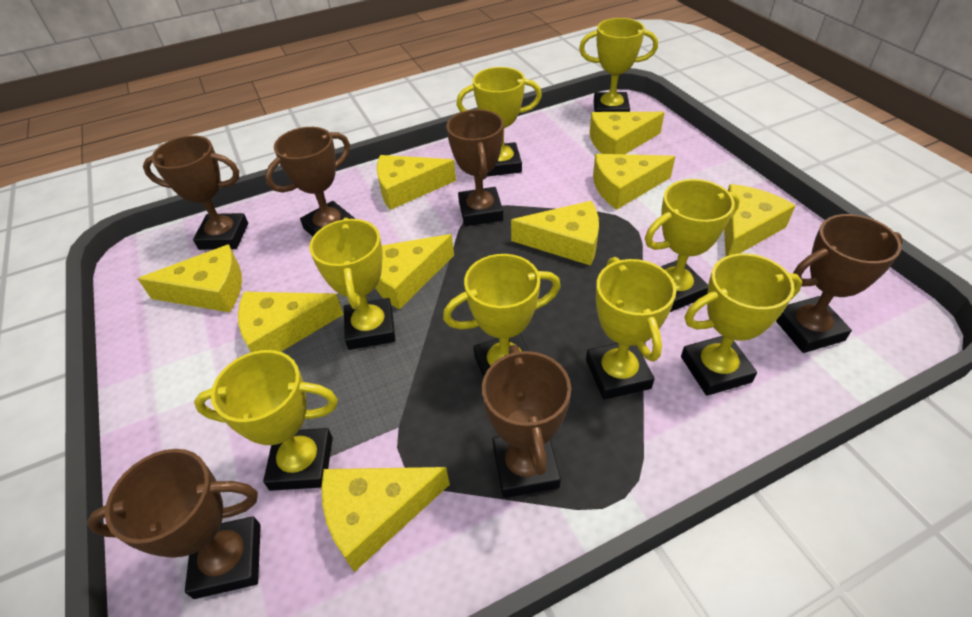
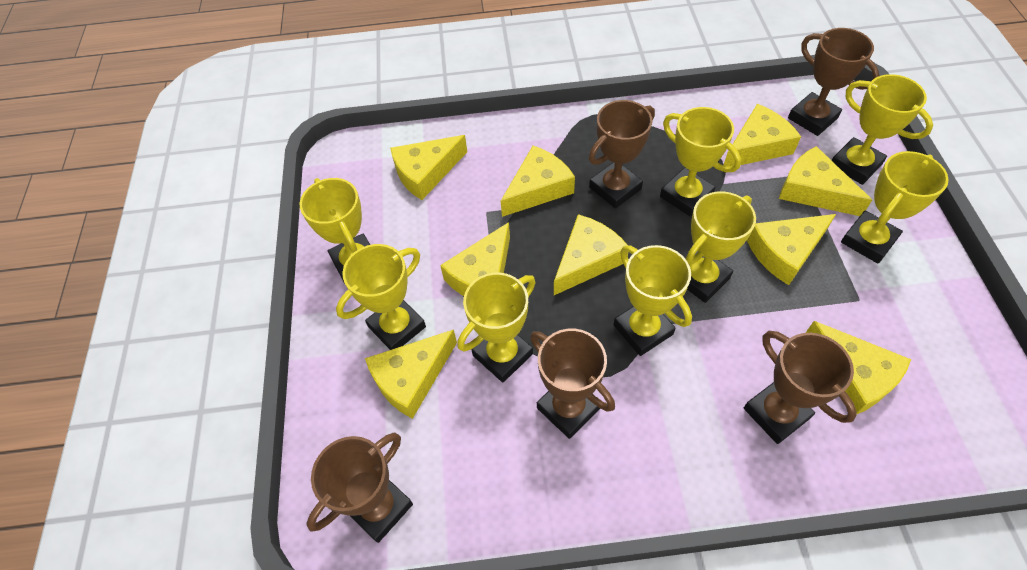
brown trophy: 6 -> 5

